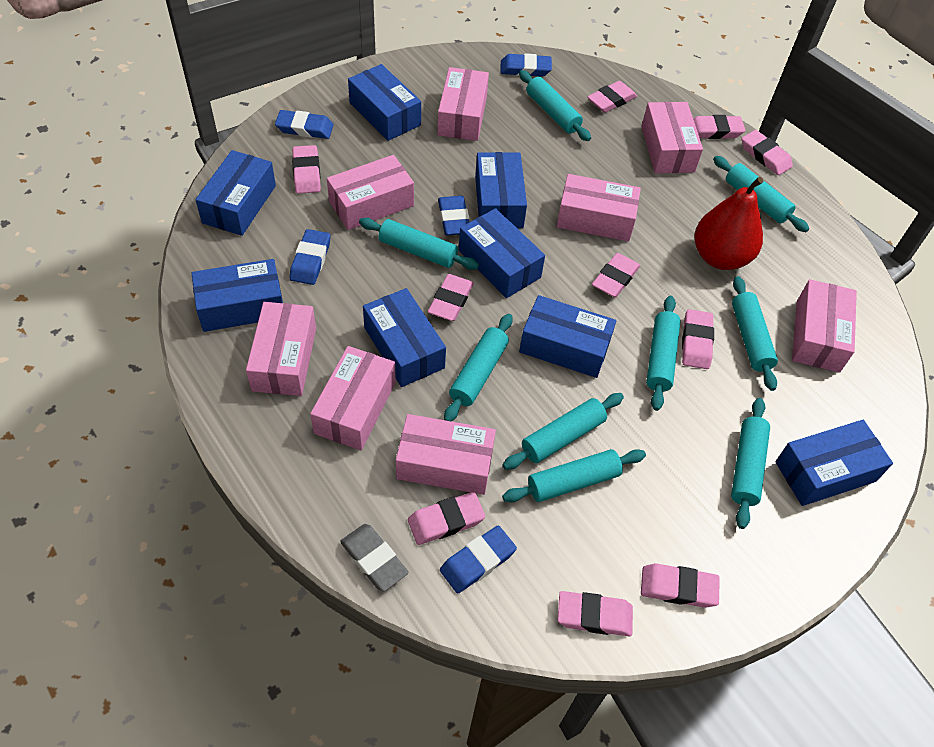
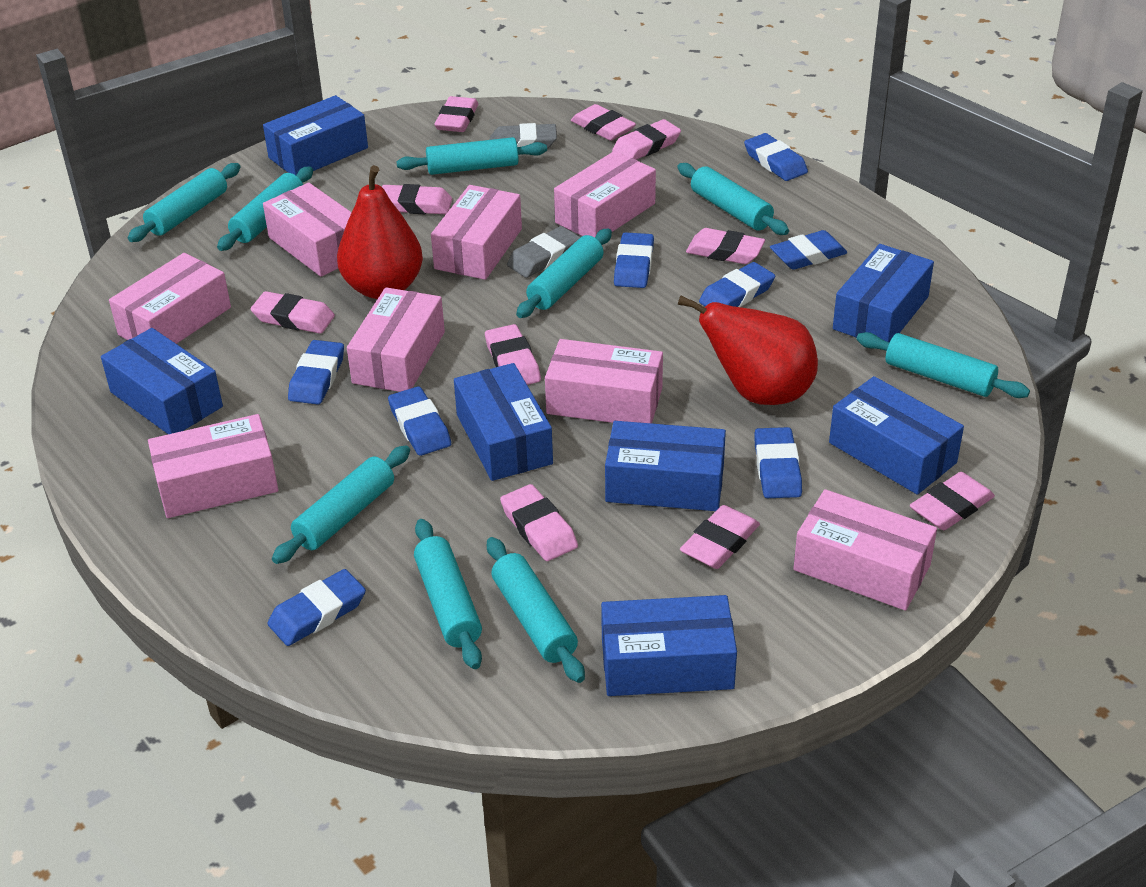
blue box: 8 -> 7
blue eraser: 5 -> 8
grey eraser: 1 -> 2
red pear: 1 -> 2

